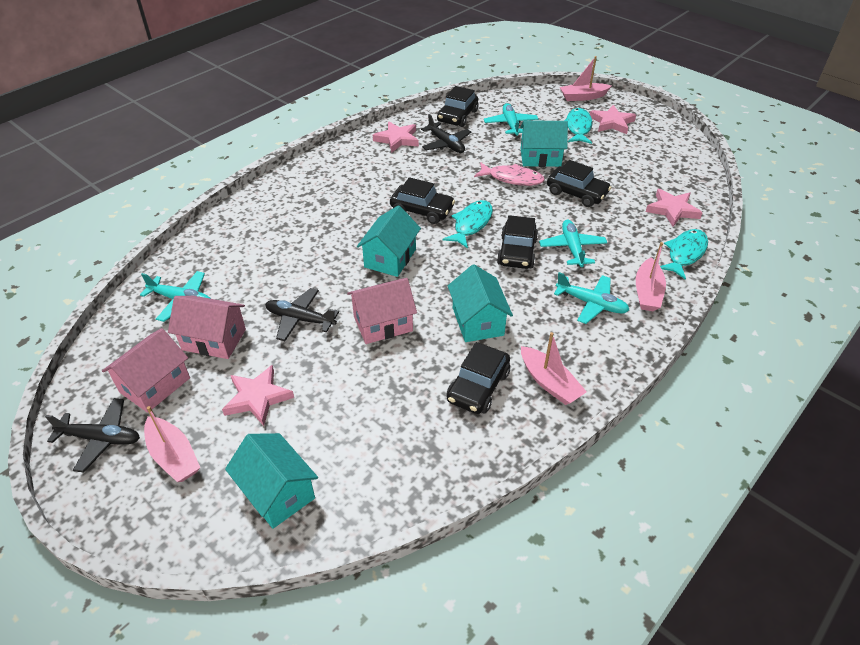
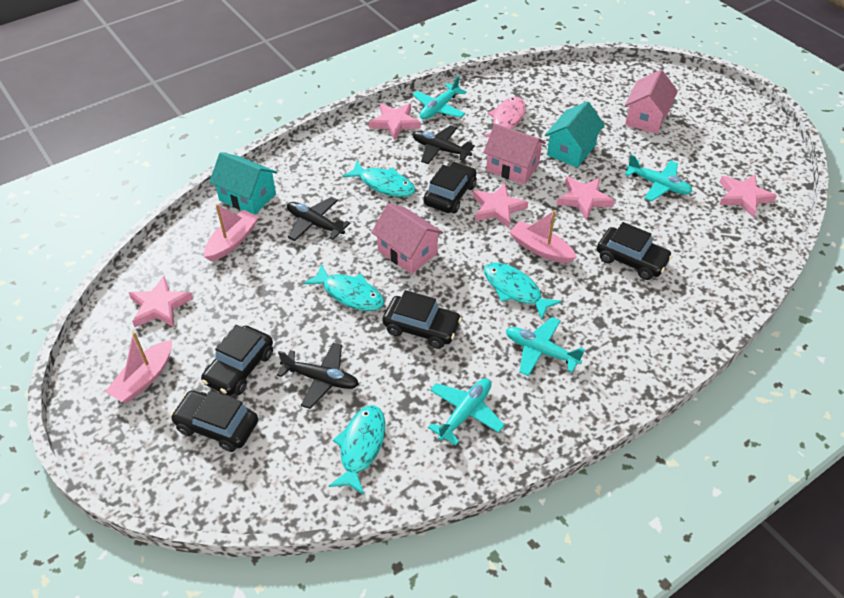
pink boat: 4 -> 3
pink star: 4 -> 5
turquoise fish: 3 -> 4
turquoise house: 4 -> 2

